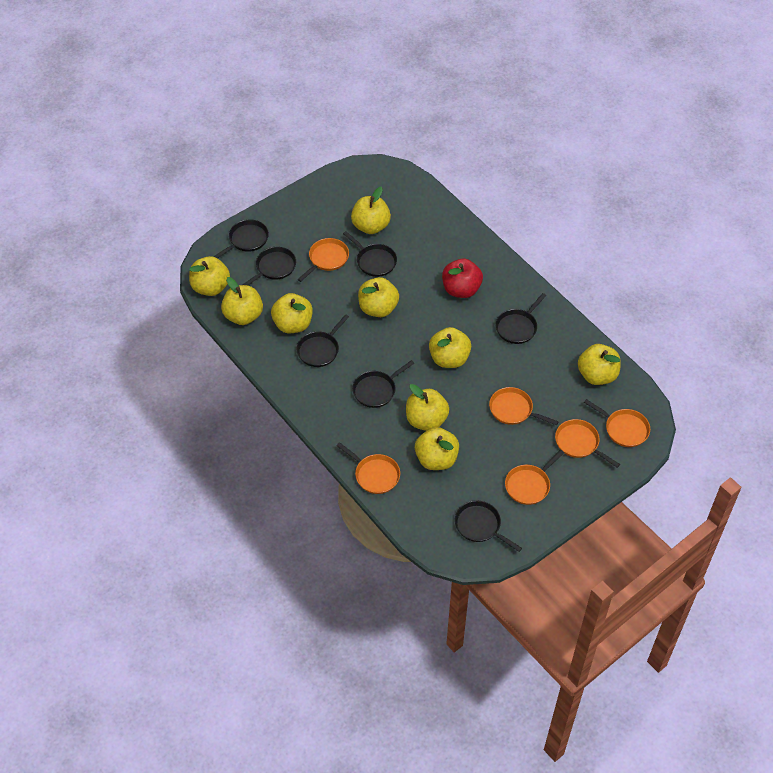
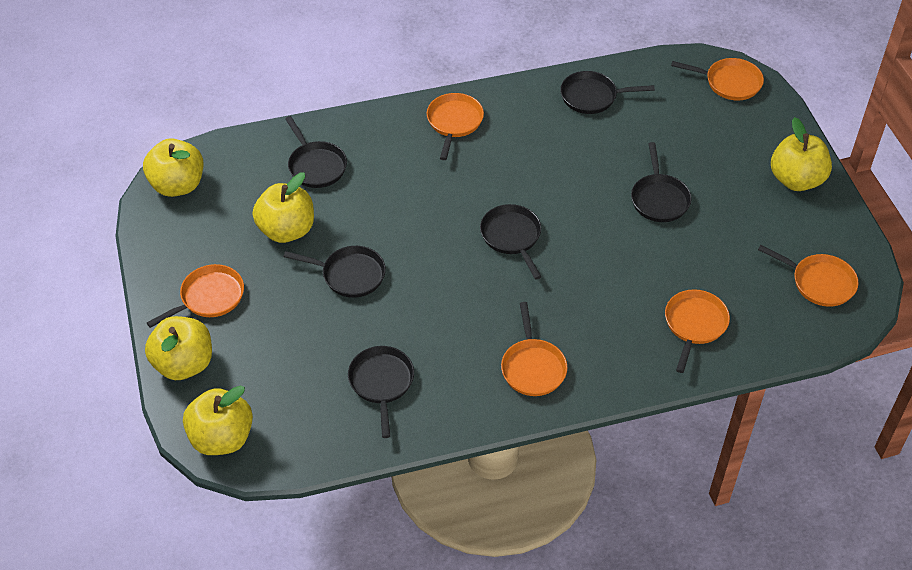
black pan: 7 -> 6
red apple: 1 -> 0
yellow apple: 9 -> 5

